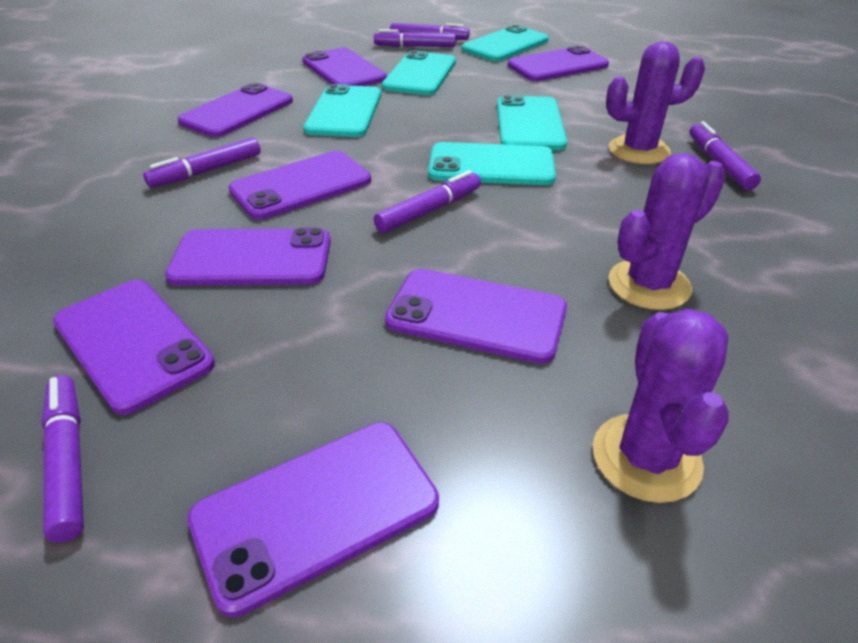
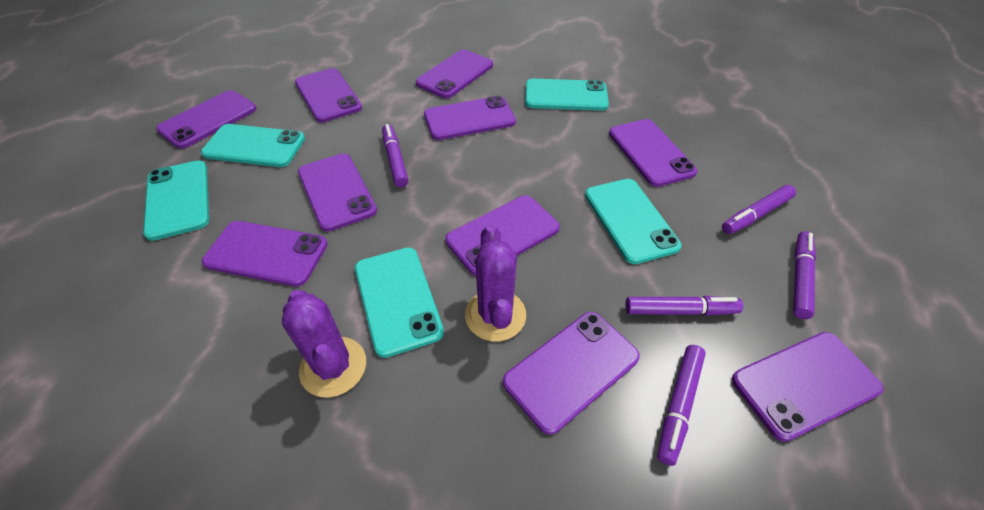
purple cactus: 3 -> 2
purple marker: 6 -> 5
purple phone: 8 -> 10

